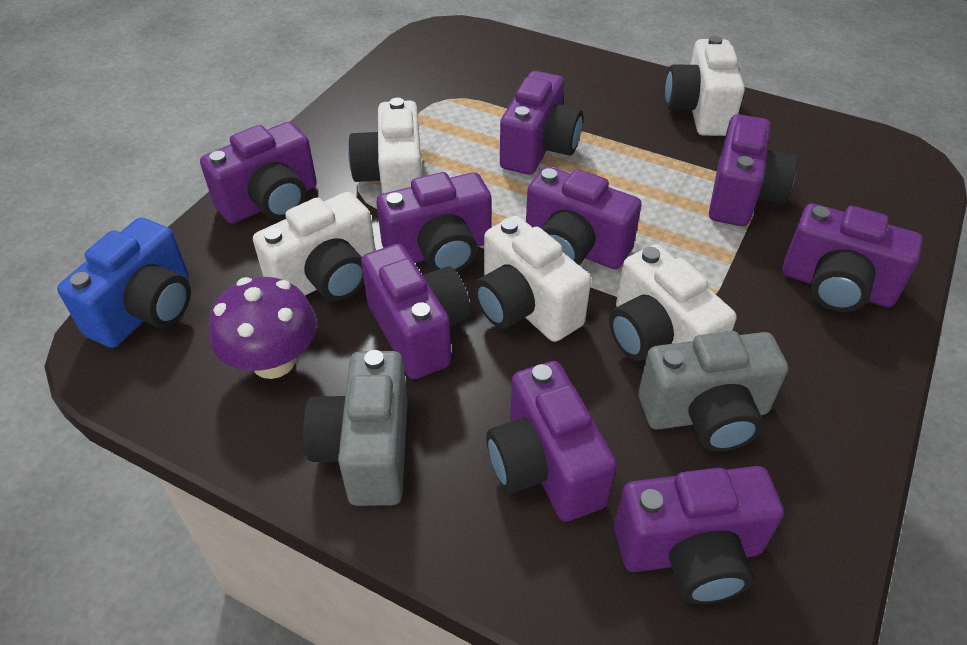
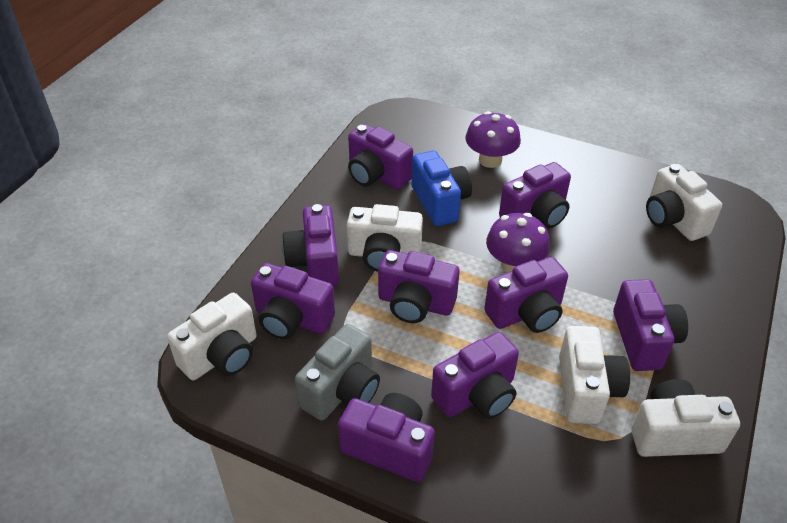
grey camera: 2 -> 1
purple mushroom: 1 -> 2

